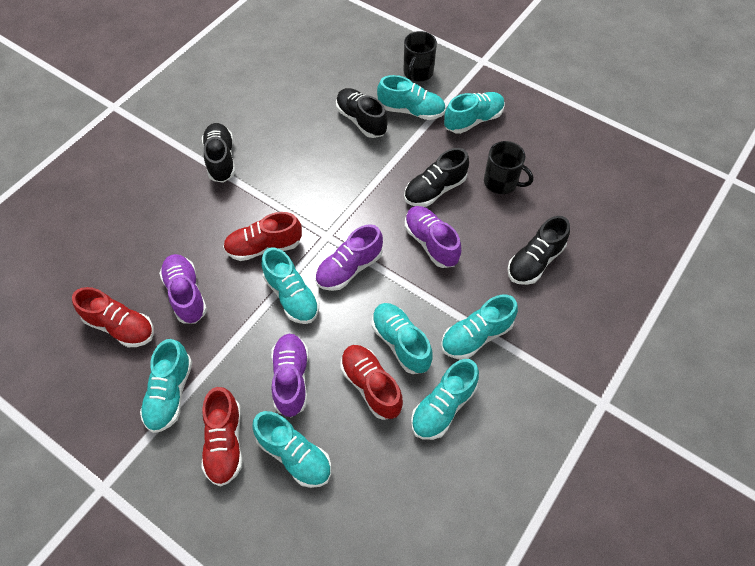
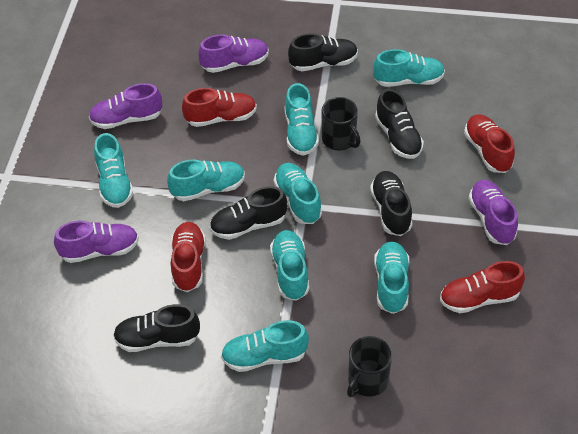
black shoe: 4 -> 5

